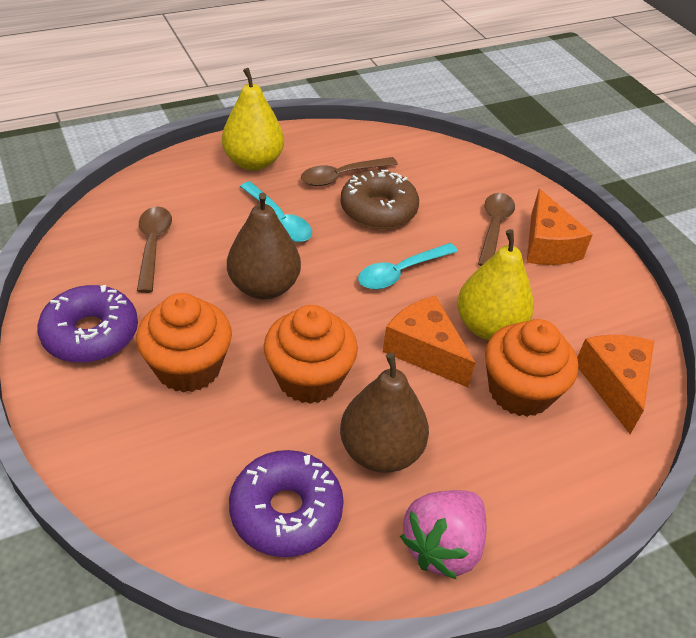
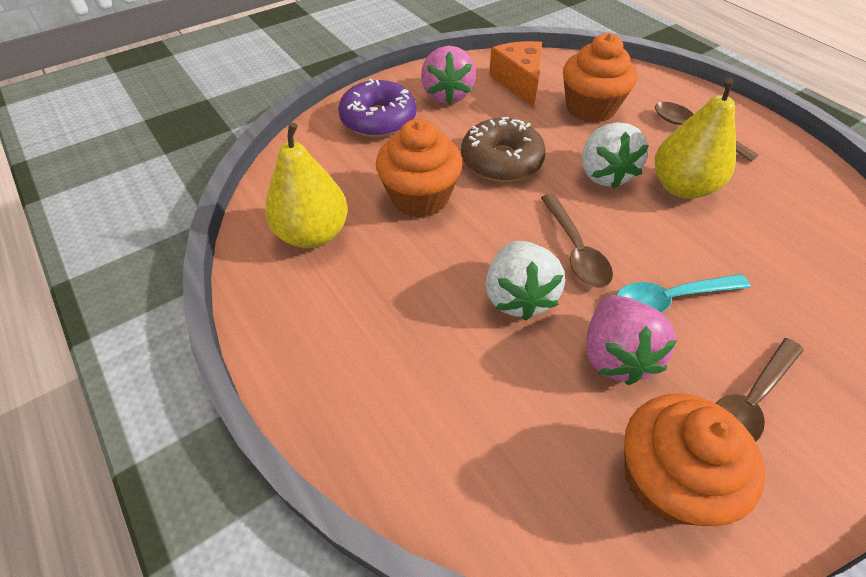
brown pear: 2 -> 0
orange cheese: 3 -> 1
pink strawberry: 1 -> 2
purple donut: 2 -> 1
turquoise spoon: 2 -> 1
white strawberry: 0 -> 2

